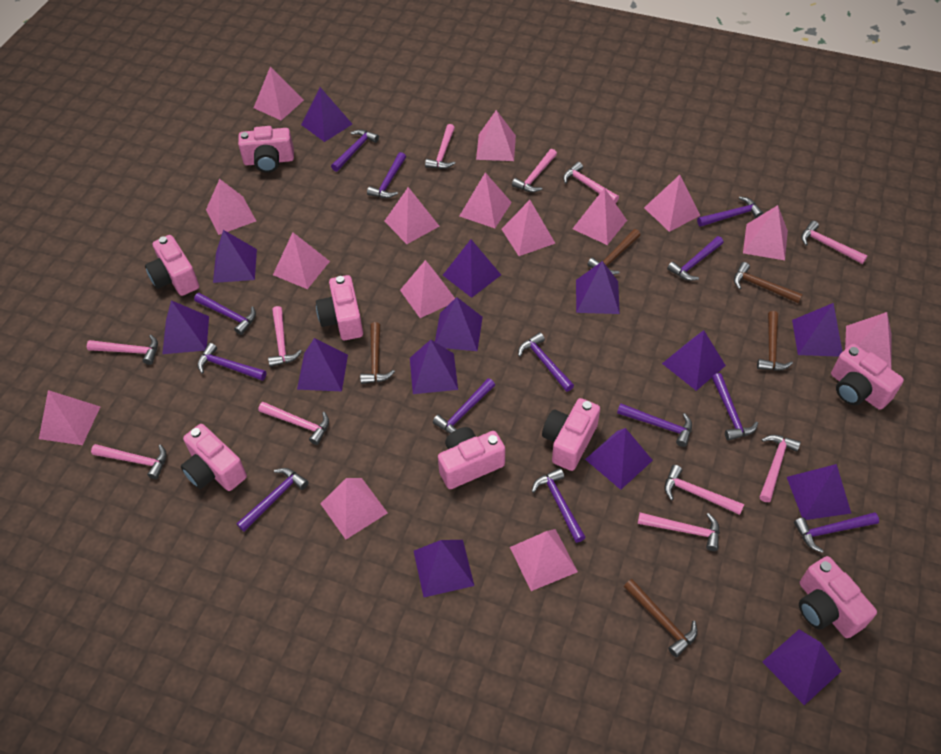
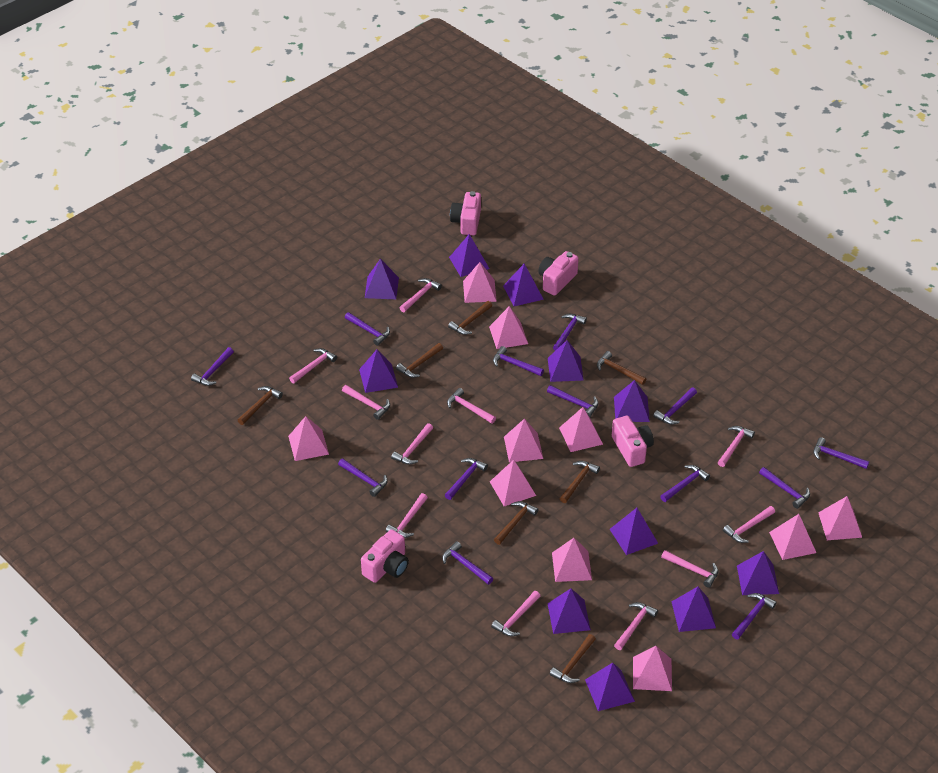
brown hammer: 5 -> 7
pink camera: 8 -> 4
pink pyramid: 15 -> 10
purple pyramid: 14 -> 11

